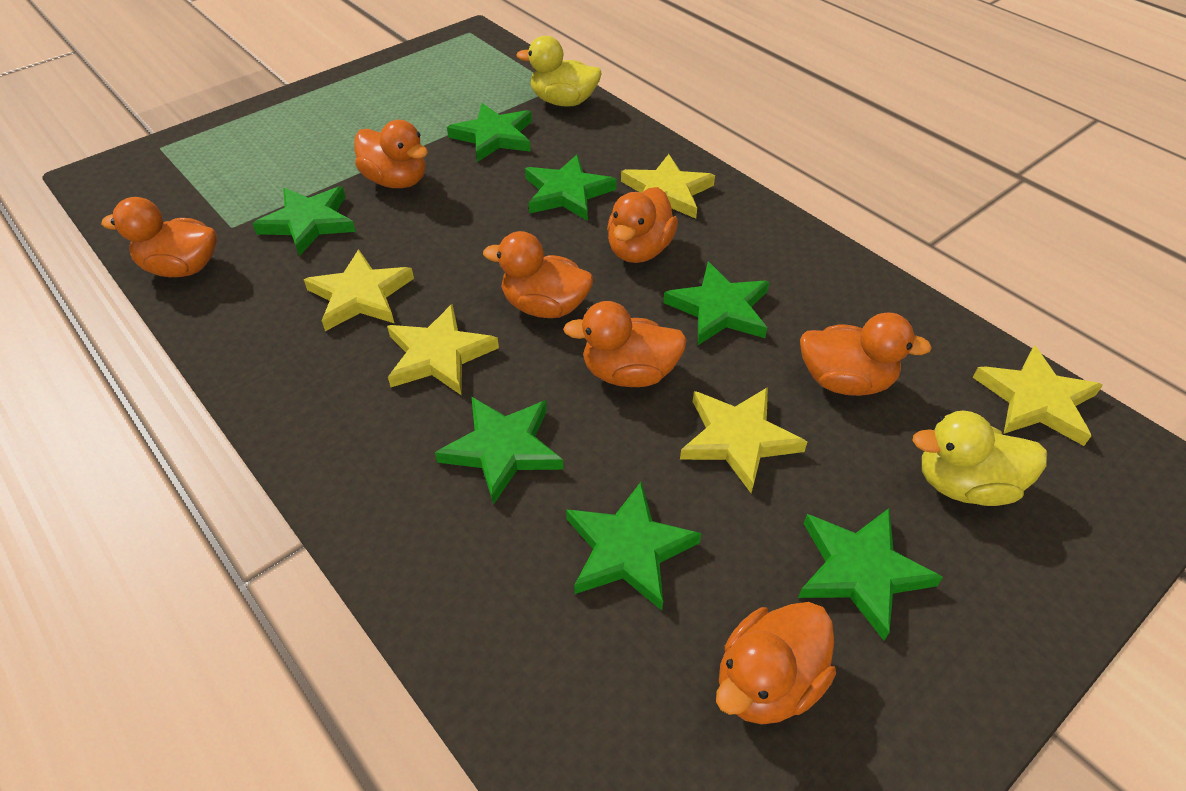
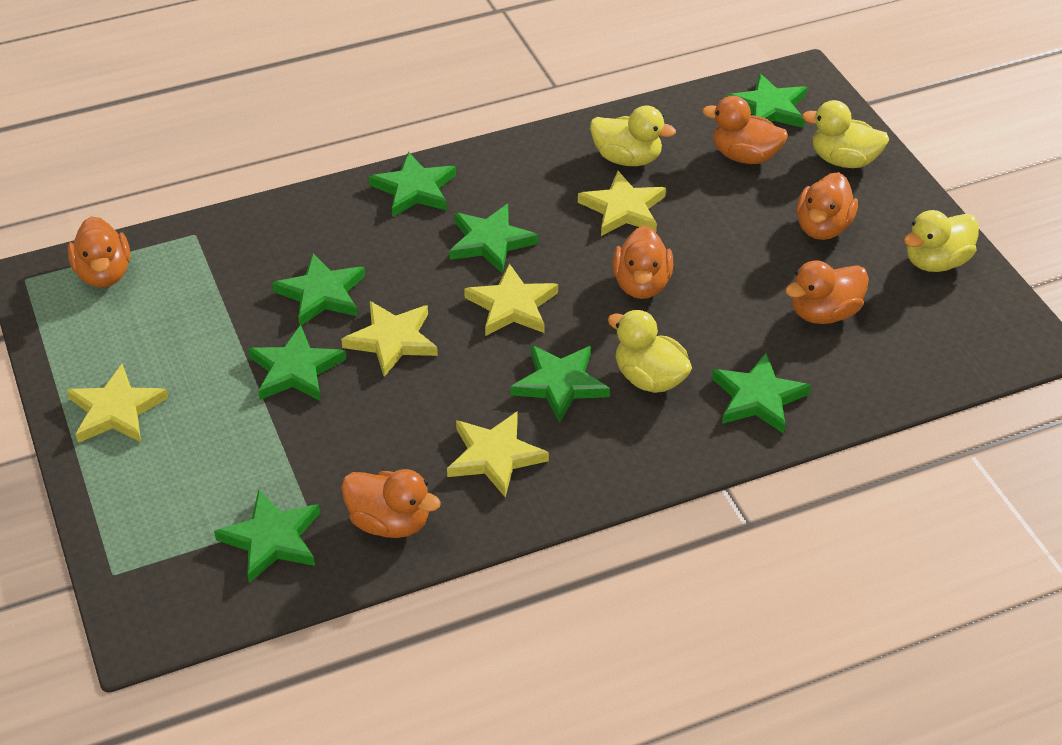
green star: 7 -> 8
orange duck: 7 -> 6
yellow duck: 2 -> 4

